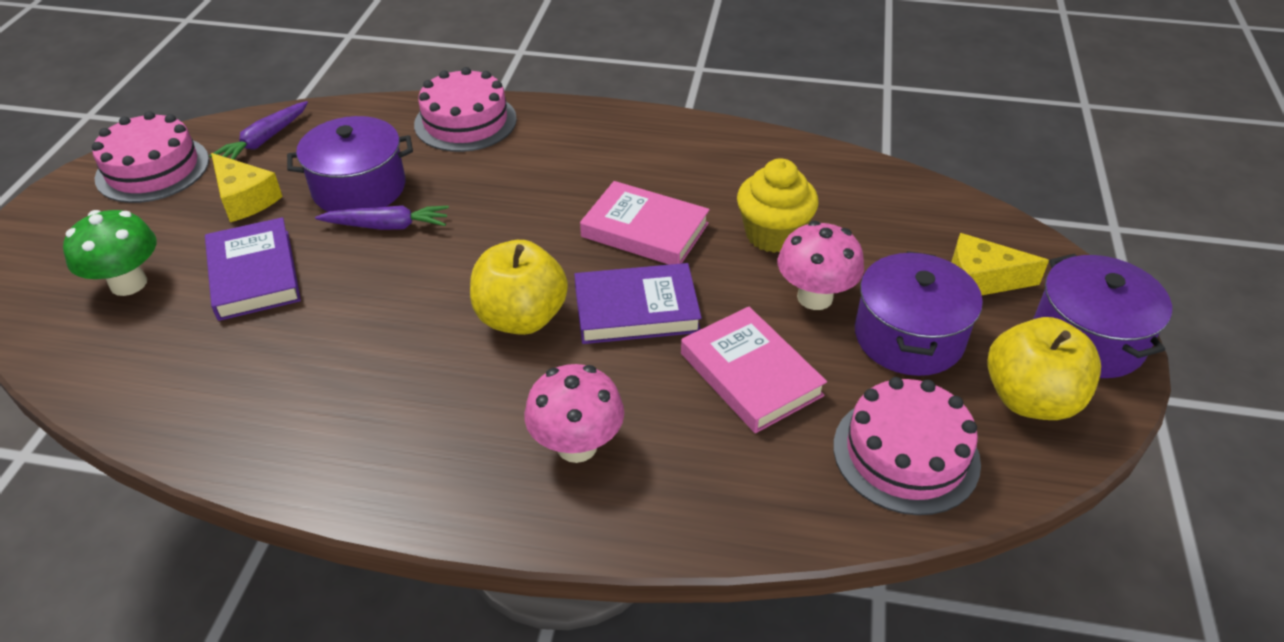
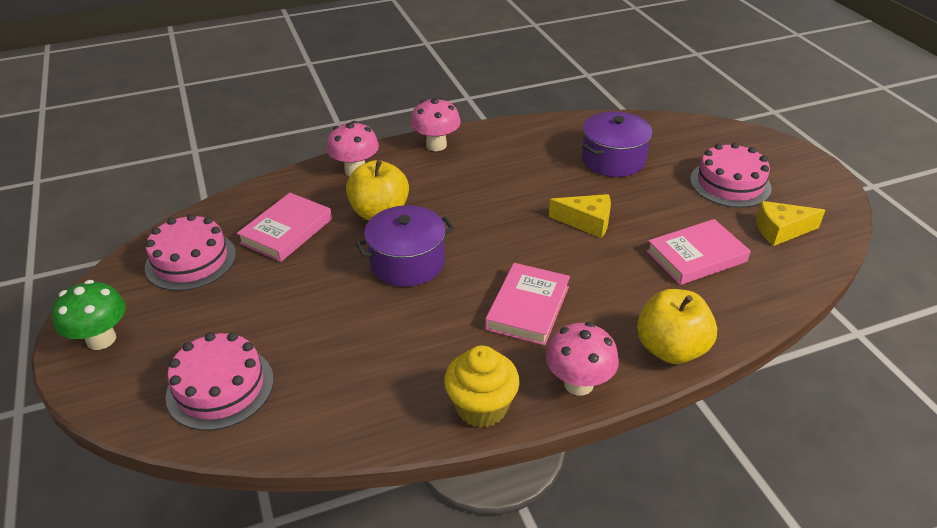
pink book: 2 -> 3
pink mushroom: 2 -> 3
purple book: 2 -> 0
purple carrot: 2 -> 0
purple pot: 3 -> 2

